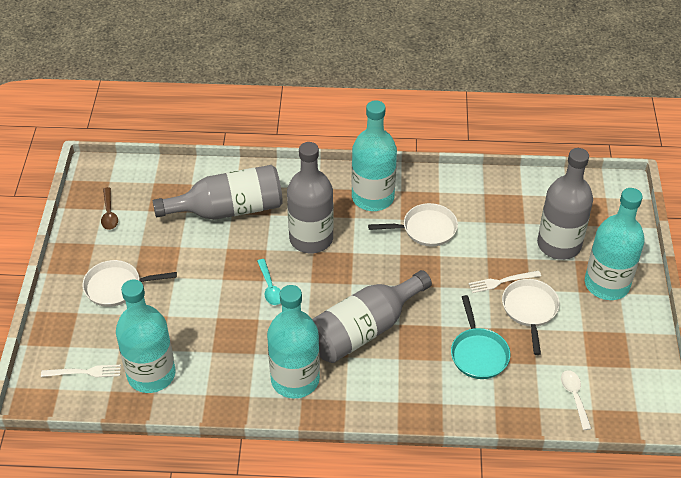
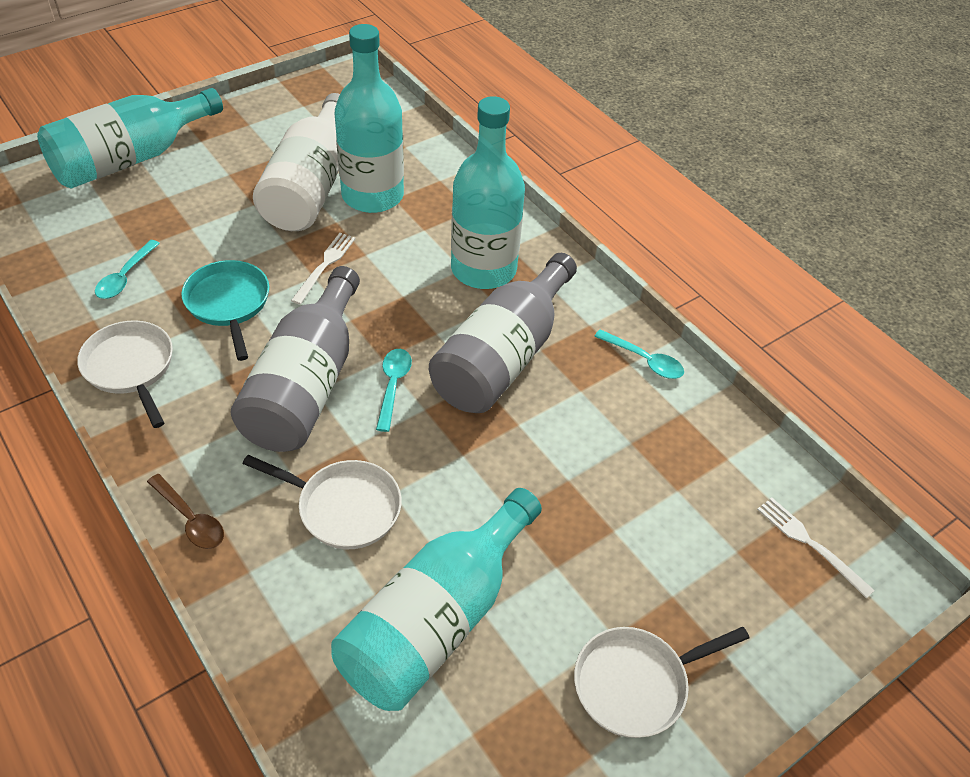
grey bottle: 4 -> 2
turquoise spoon: 1 -> 3
white bottle: 0 -> 1
white spoon: 1 -> 0

